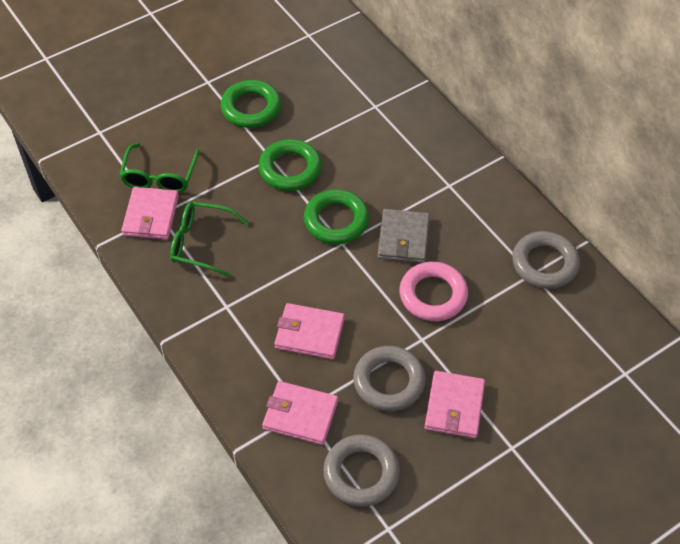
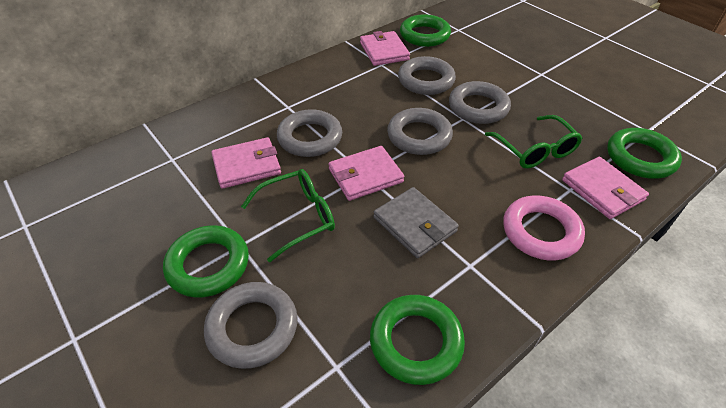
green ring: 3 -> 4
grey ring: 3 -> 5

